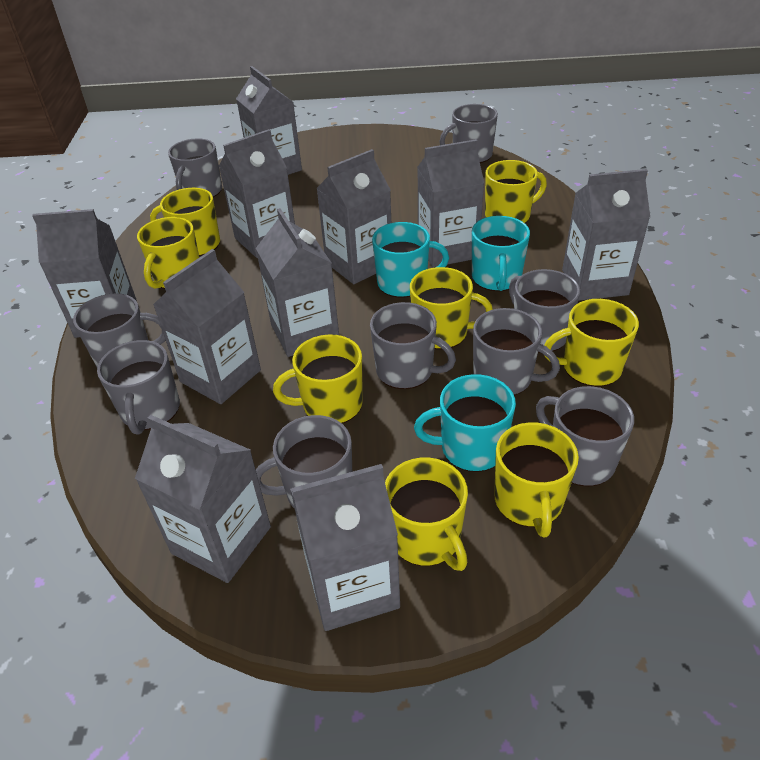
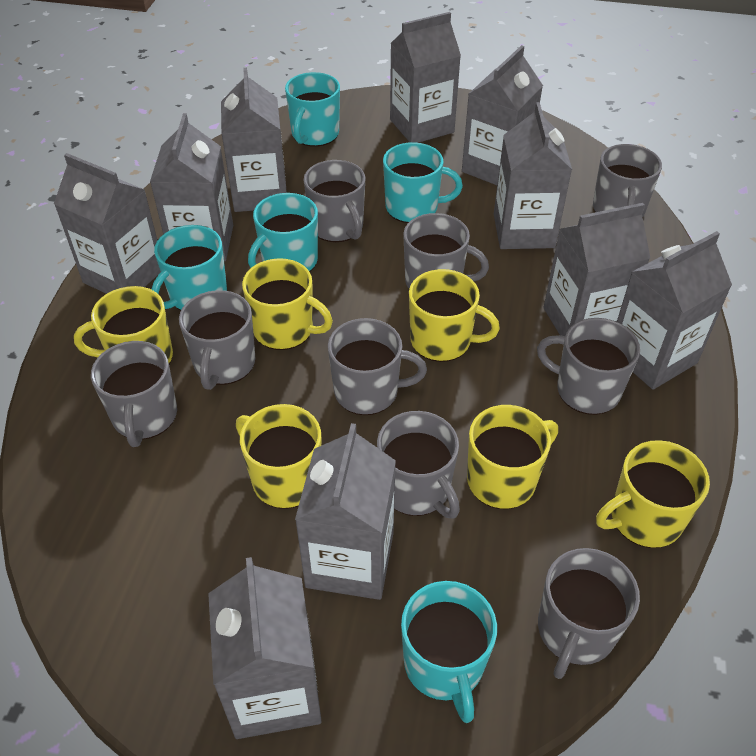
turquoise mug: 3 -> 5
yellow mug: 8 -> 6

